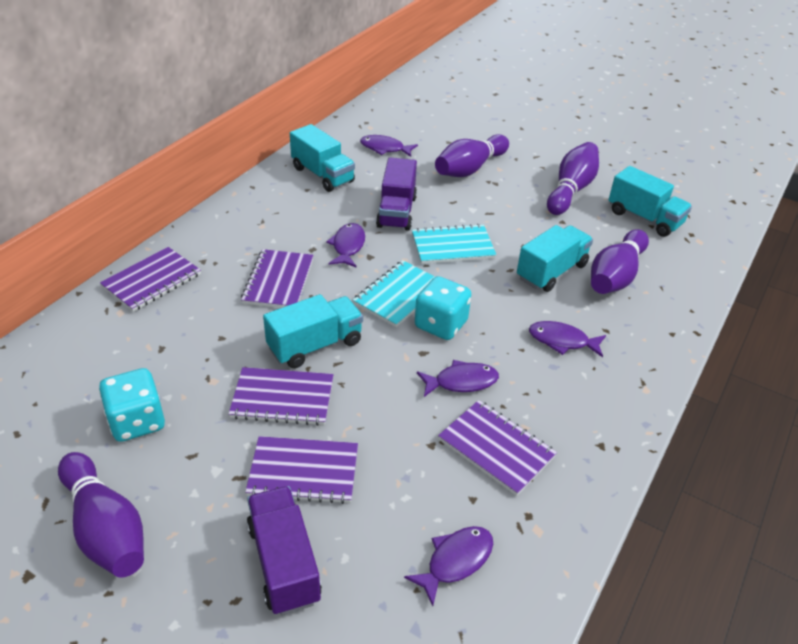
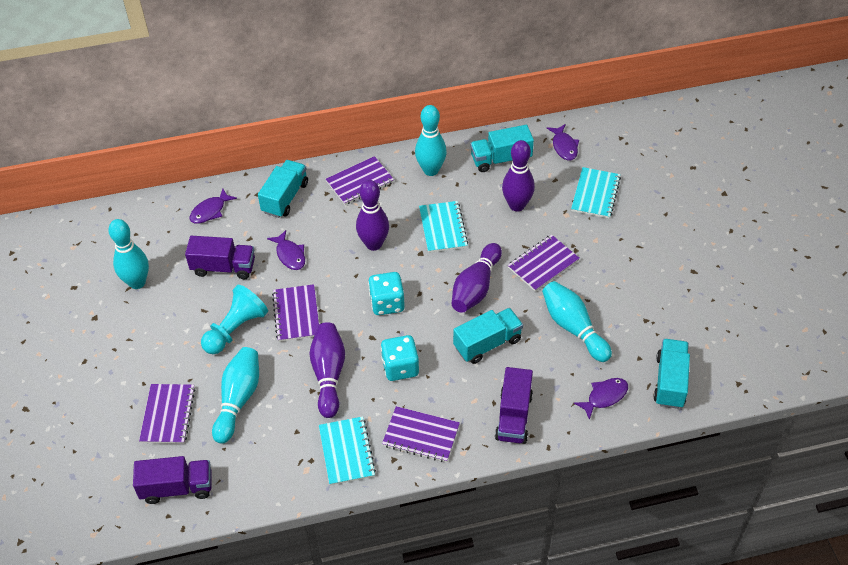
purple fish: 5 -> 4
purple truck: 2 -> 3
turquoise bowling pin: 0 -> 4
turquoise notebook: 2 -> 3
turquoise pawn: 0 -> 1

